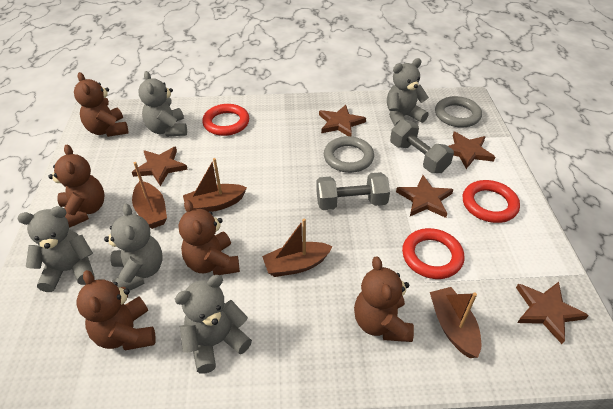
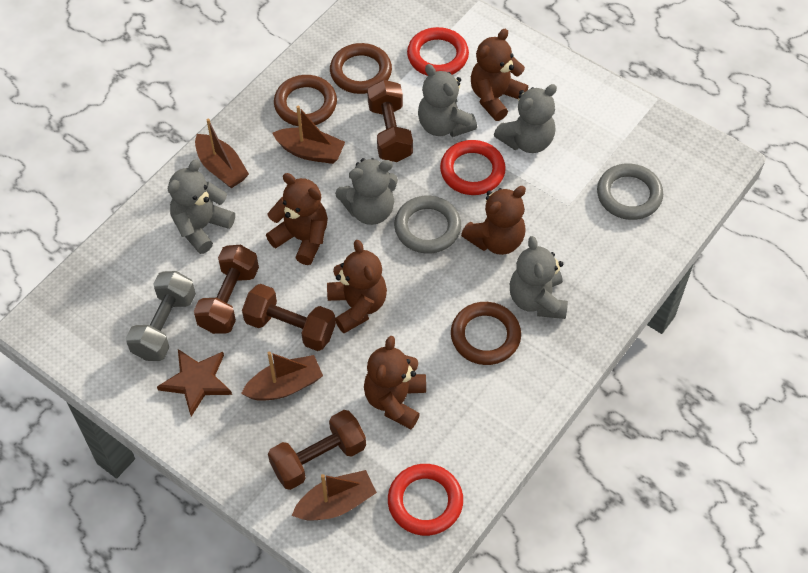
brown dumbbell: 0 -> 4
brown ring: 0 -> 3
brown star: 5 -> 1
grey dumbbell: 2 -> 1

